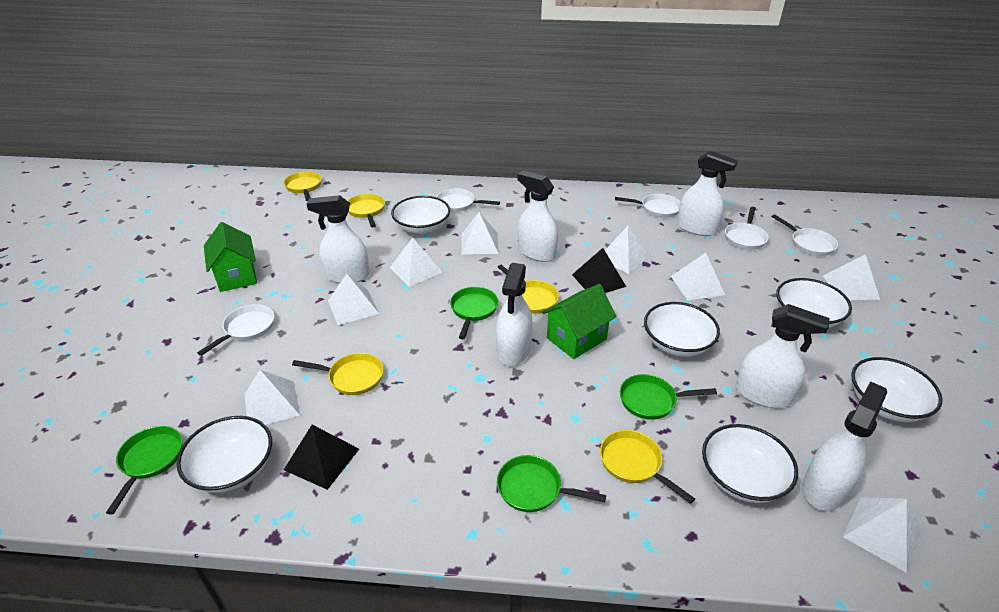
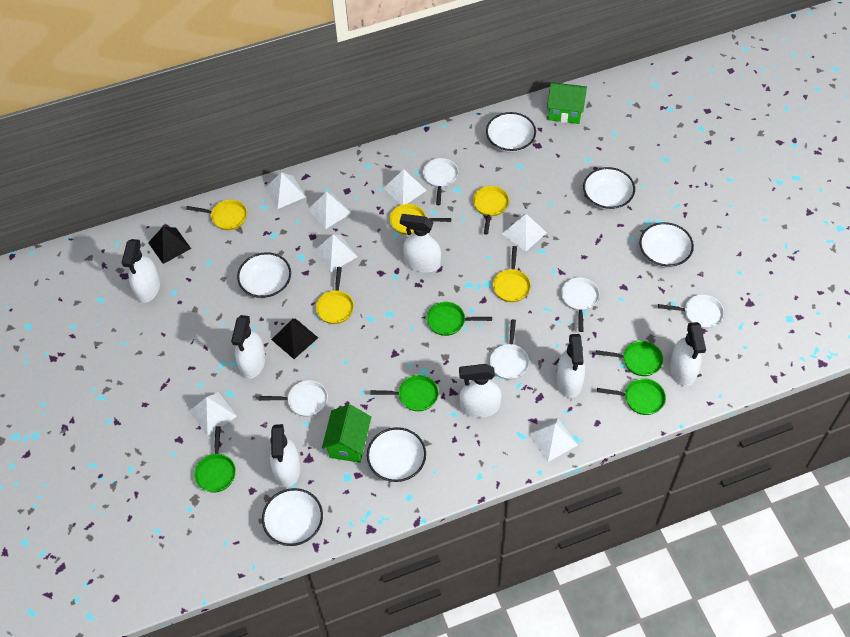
green pan: 4 -> 5
white pyramid: 8 -> 7
white spray bottle: 6 -> 7

